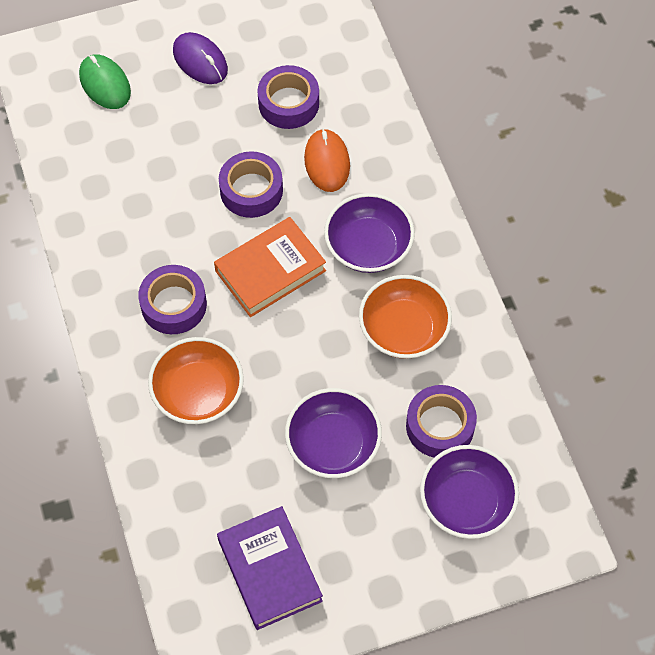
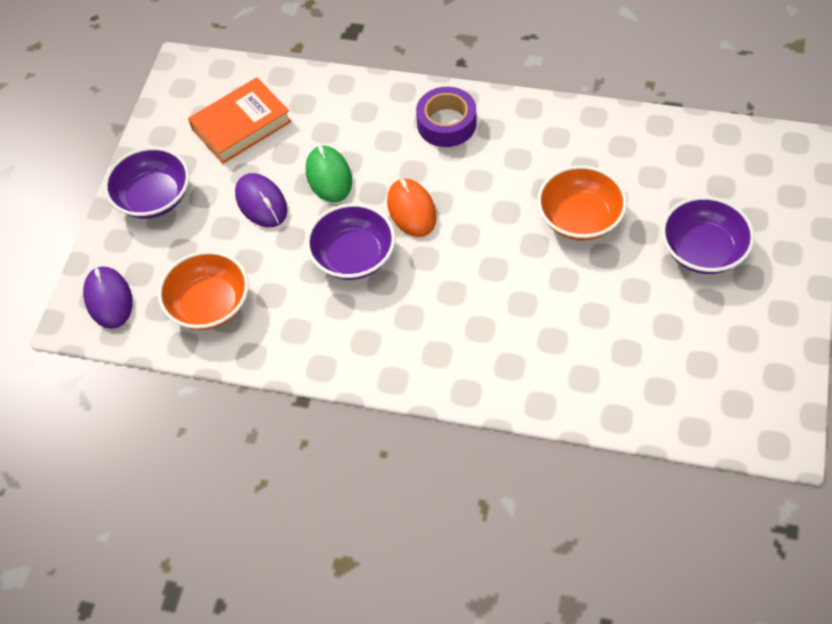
purple book: 1 -> 0
purple mouse: 1 -> 2
purple tape: 4 -> 1

